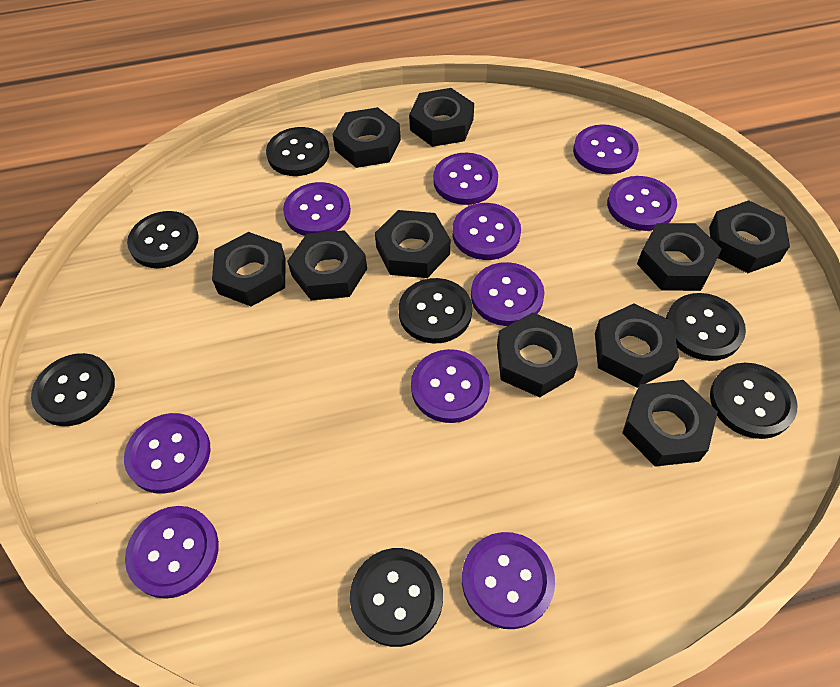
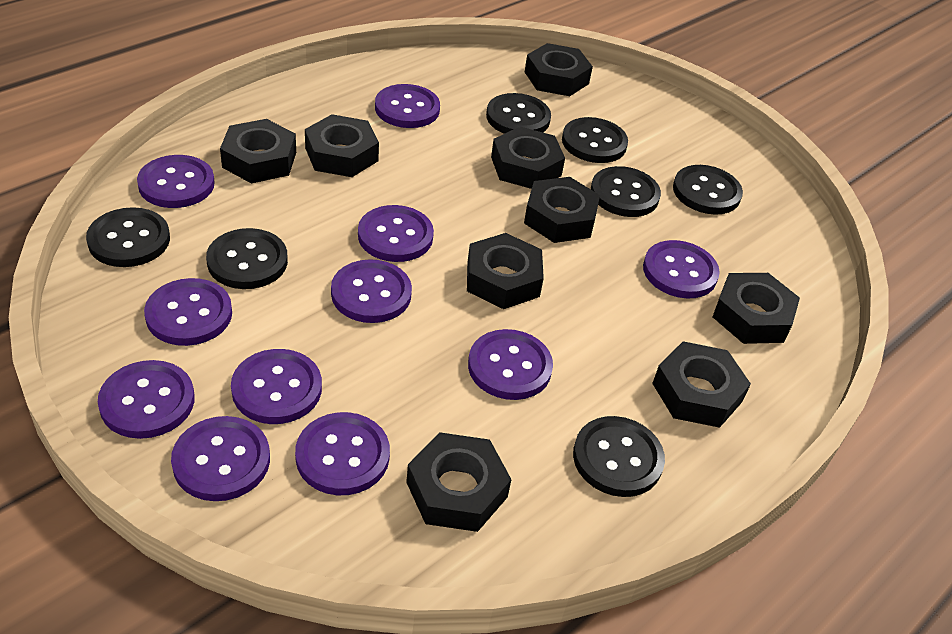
black nut: 10 -> 9
purple button: 10 -> 11

